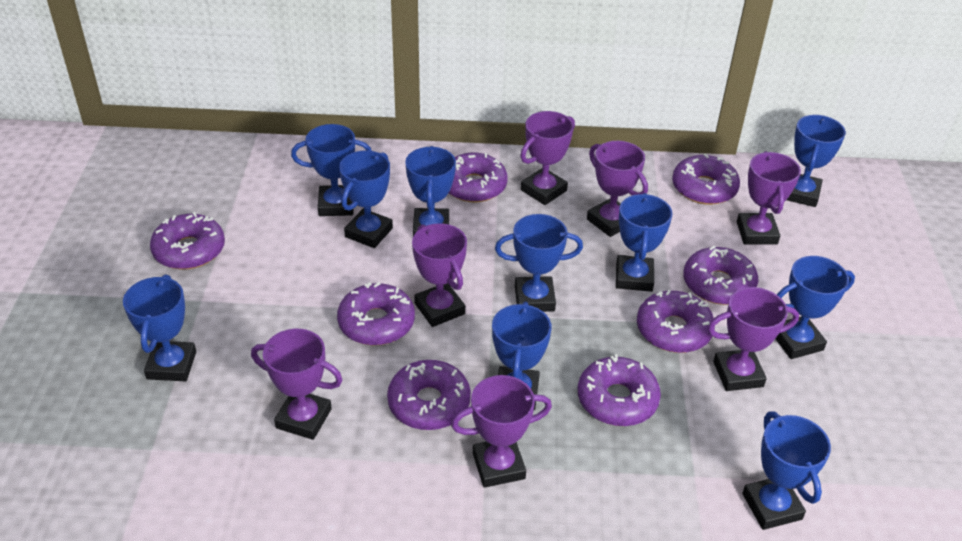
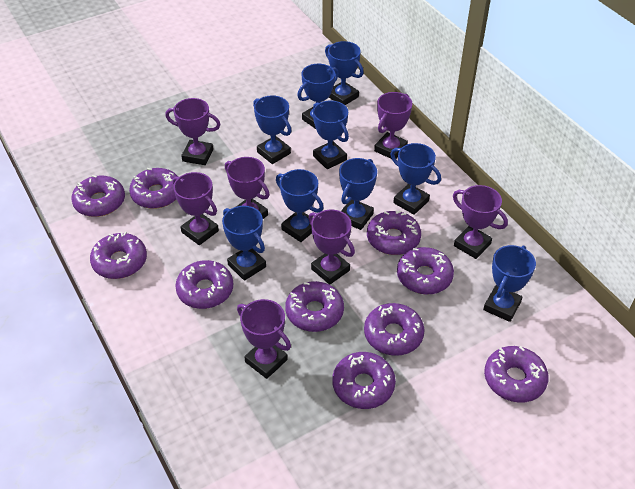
blue trophy: 10 -> 9
purple donut: 8 -> 10

